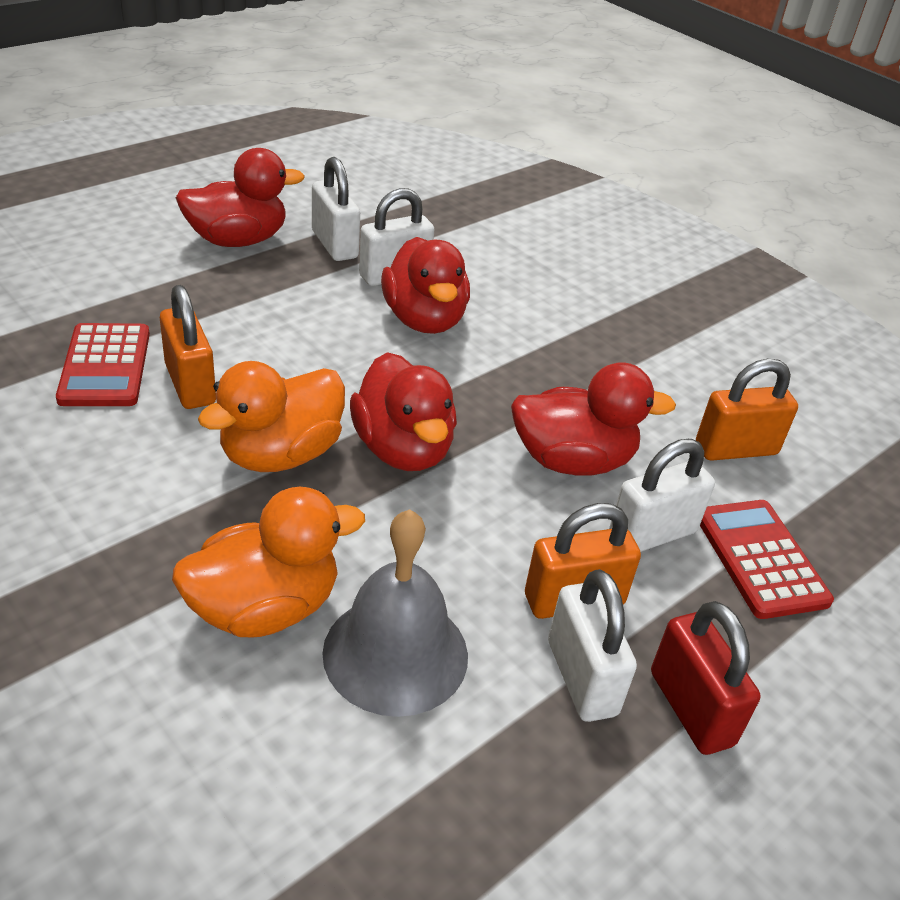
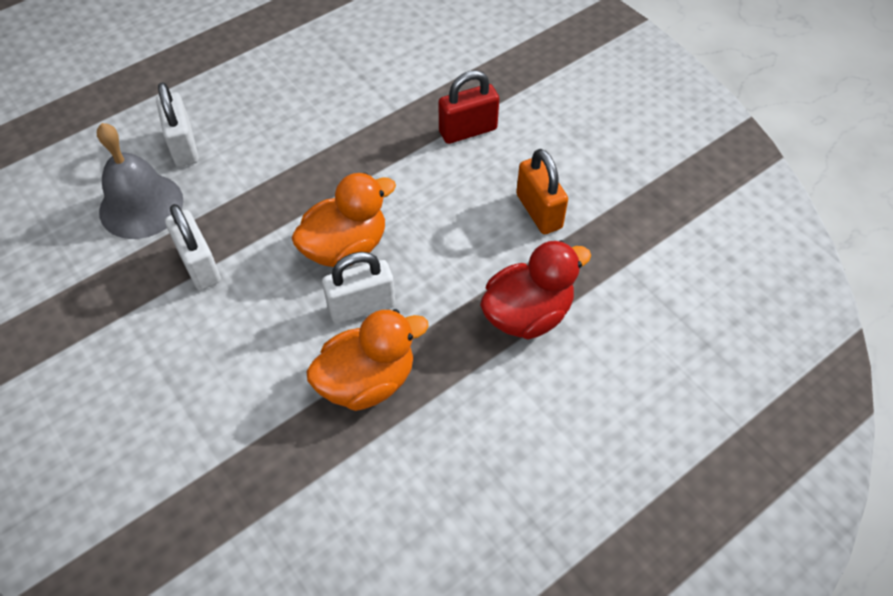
orange padlock: 3 -> 1
red calculator: 2 -> 0
red duck: 4 -> 1
white padlock: 4 -> 3

